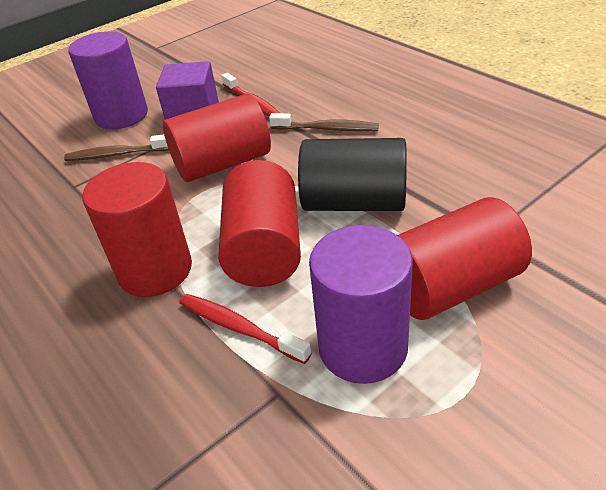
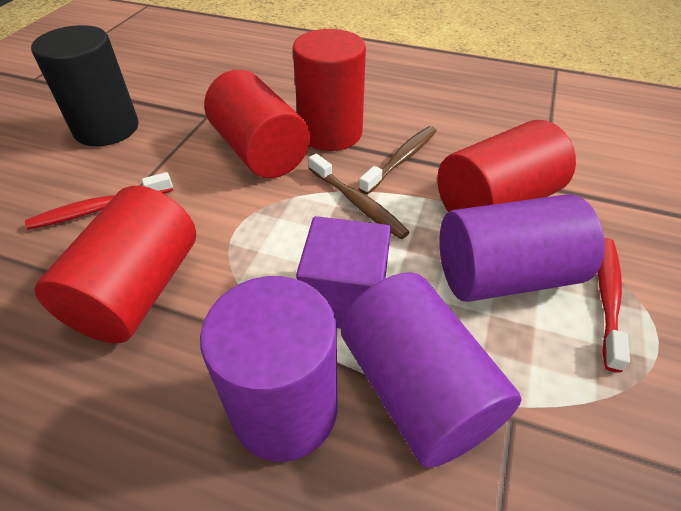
purple cylinder: 2 -> 3

